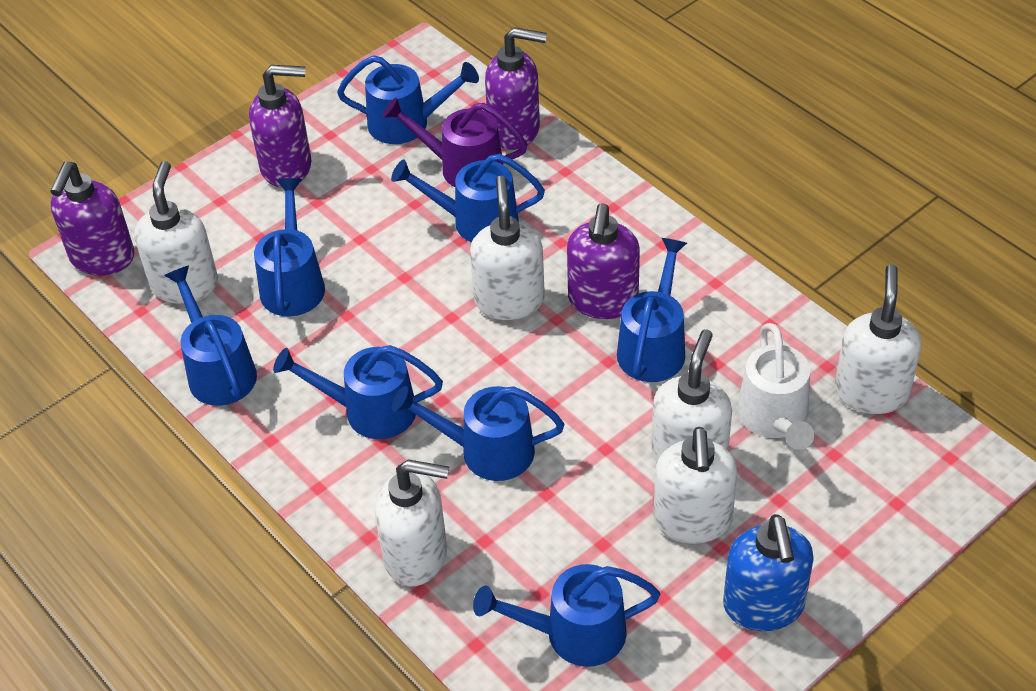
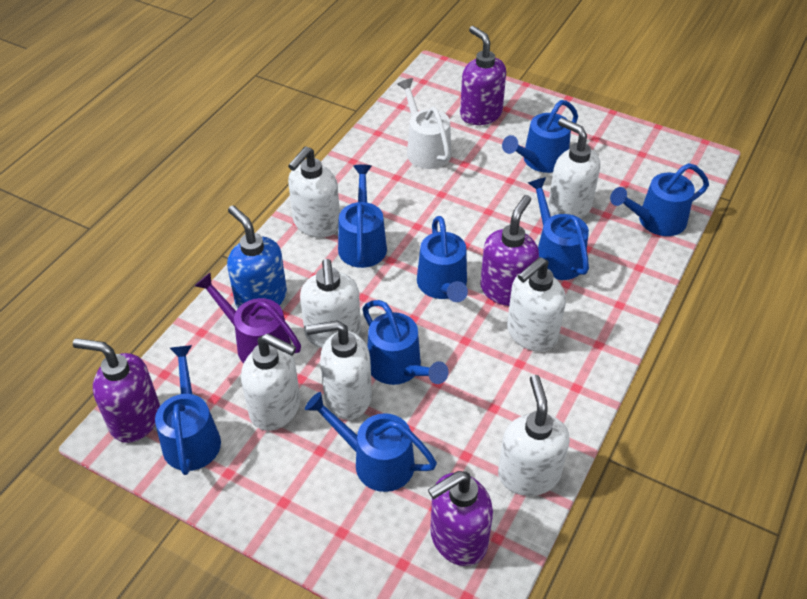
white soap dispenser: 6 -> 7

